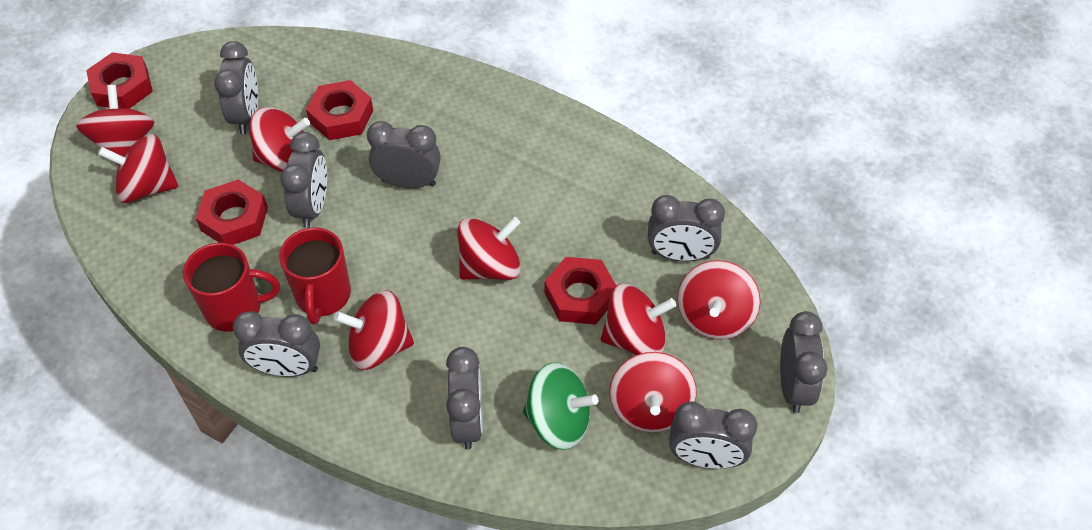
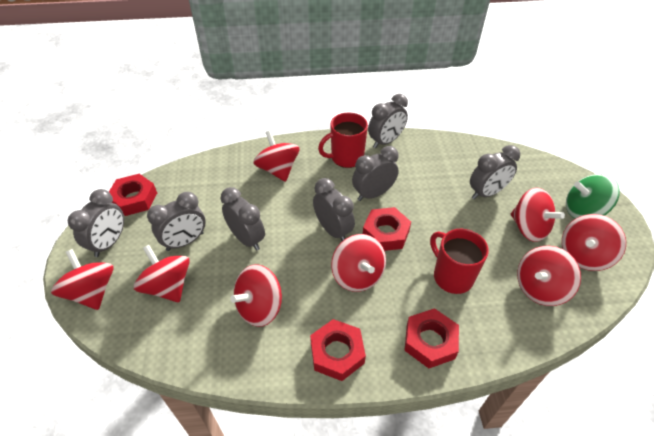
grey clock: 8 -> 7

